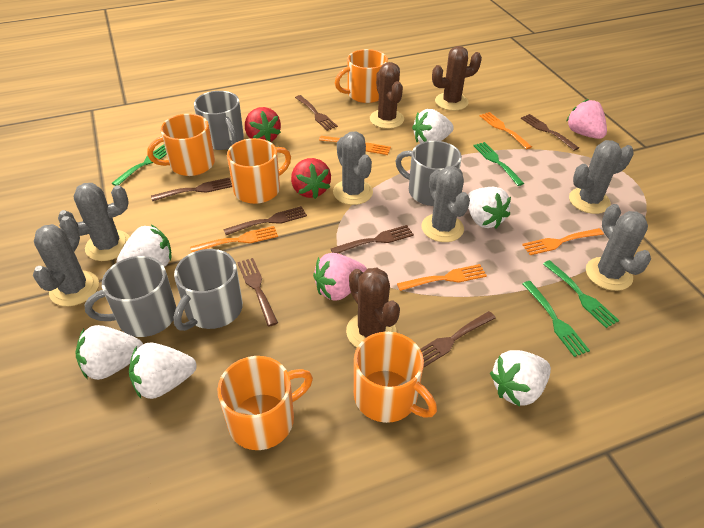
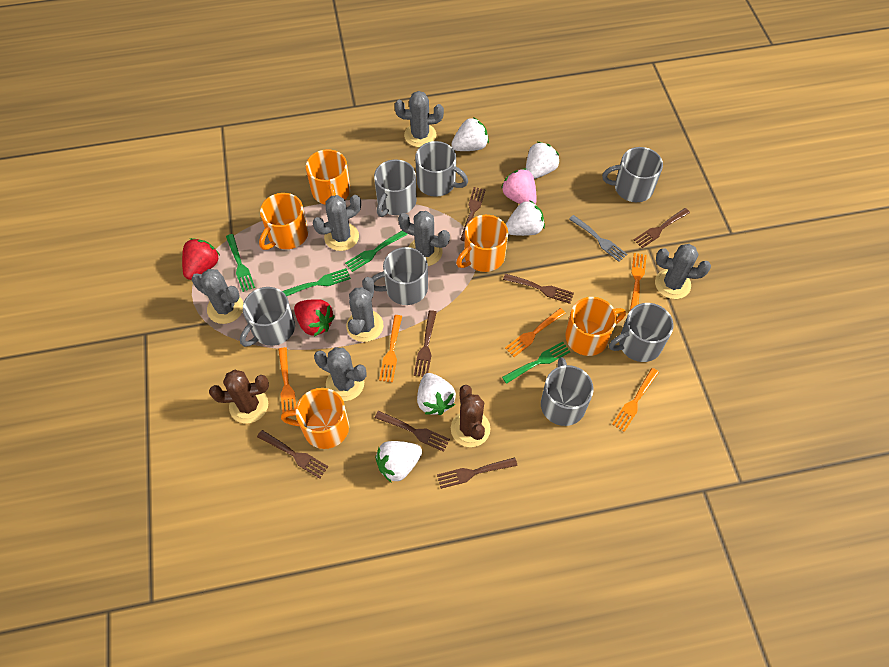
brown cactus: 3 -> 2
grey cactus: 6 -> 7
grey fork: 0 -> 1
grey mug: 4 -> 7
pink strawberry: 2 -> 1
white strawberry: 6 -> 5

